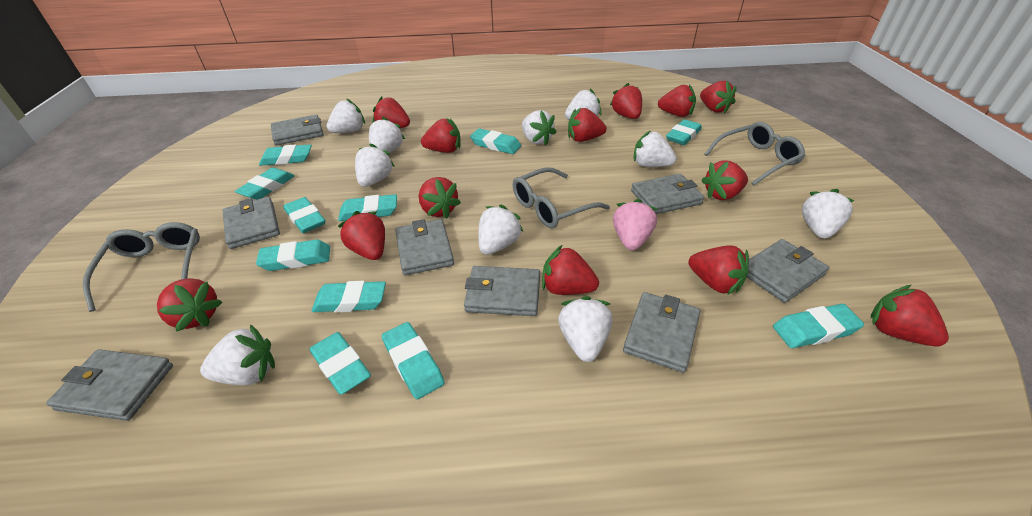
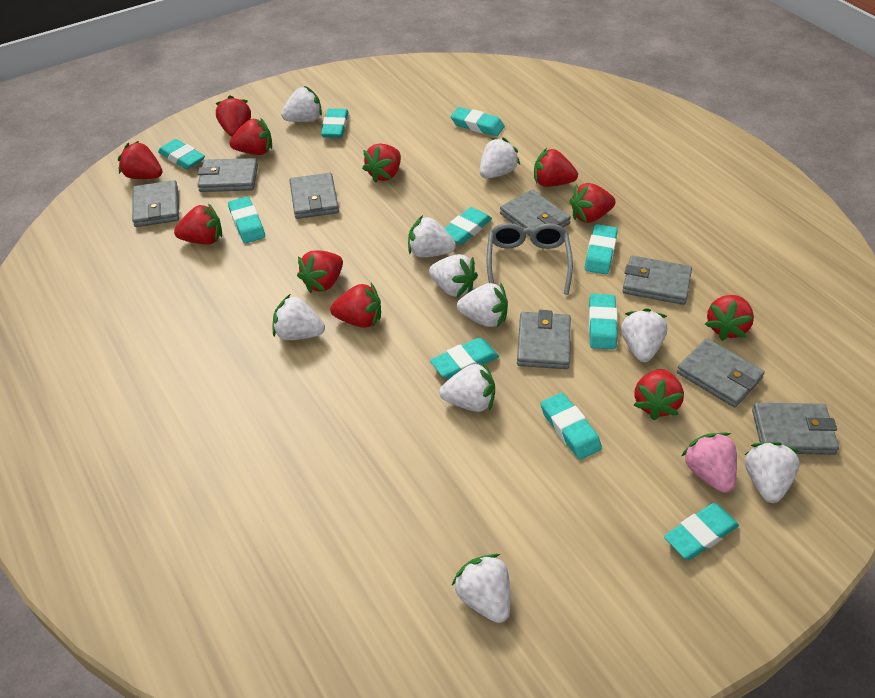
grey glasses: 3 -> 1
red strawberry: 13 -> 11
turquoise eraser: 11 -> 10

